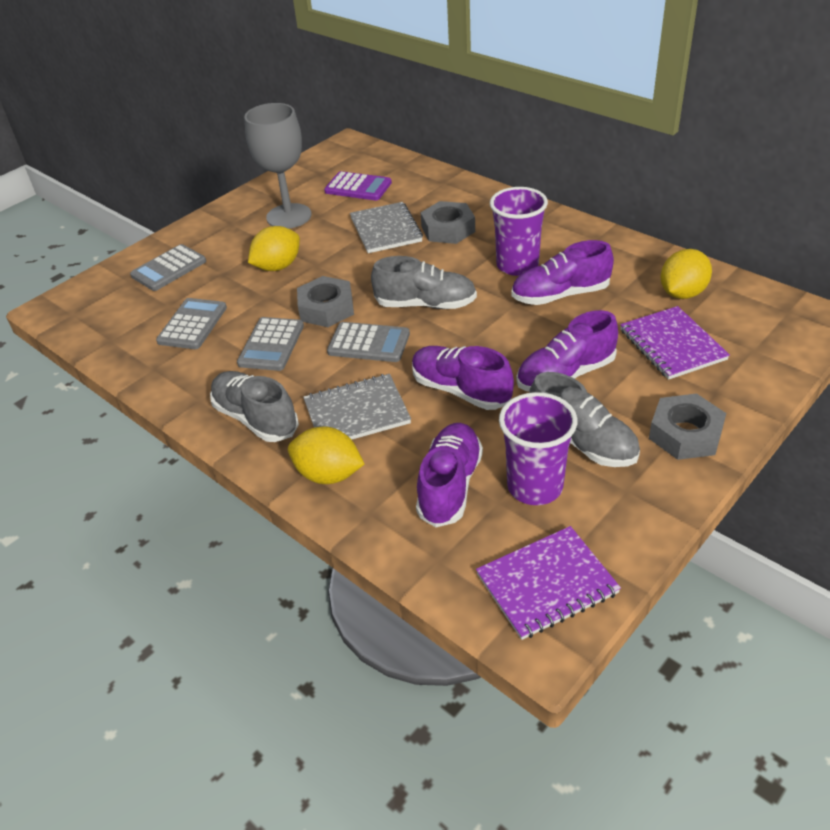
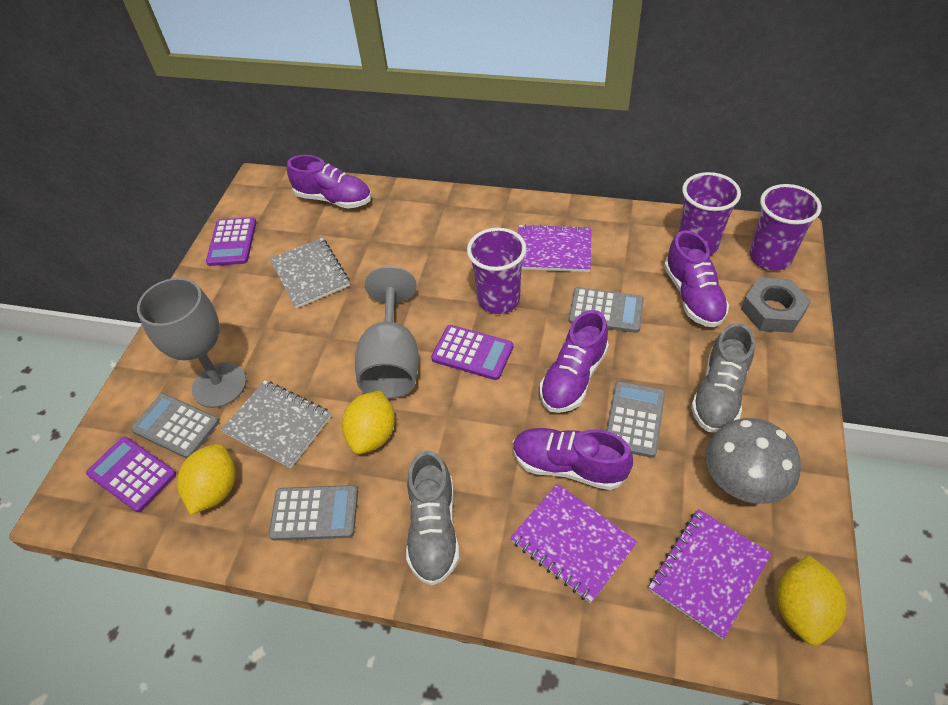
grey goblet: 1 -> 2
grey mushroom: 0 -> 1
grey nut: 3 -> 1
grey shoe: 3 -> 2
purple calculator: 1 -> 3
purple cup: 2 -> 3
purple notebook: 2 -> 3

